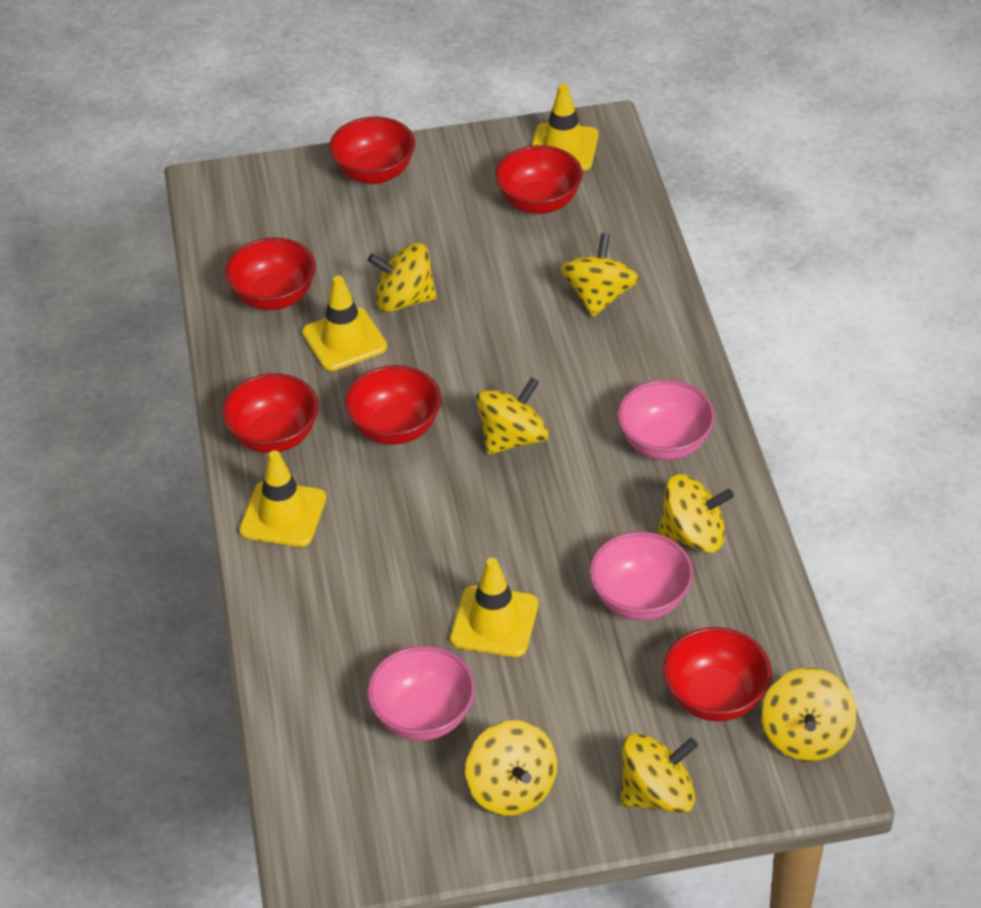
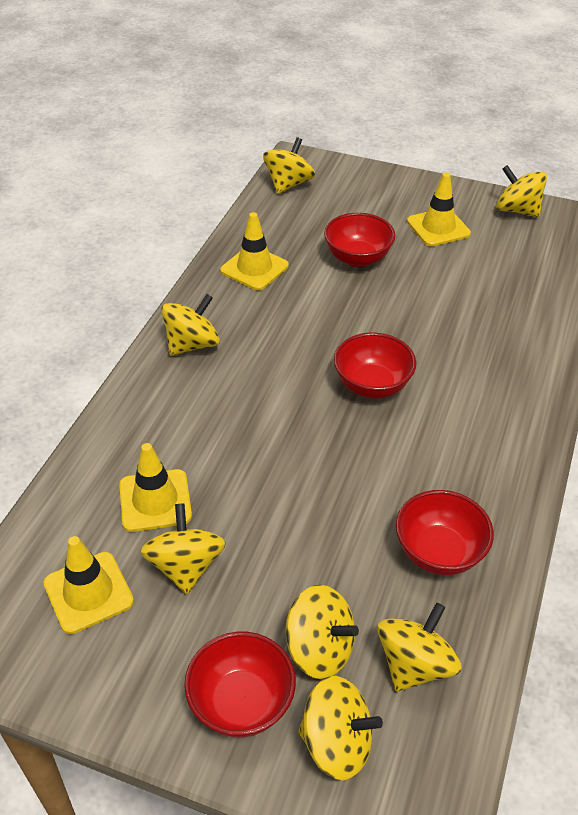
pink bowl: 3 -> 0
red bowl: 6 -> 4

